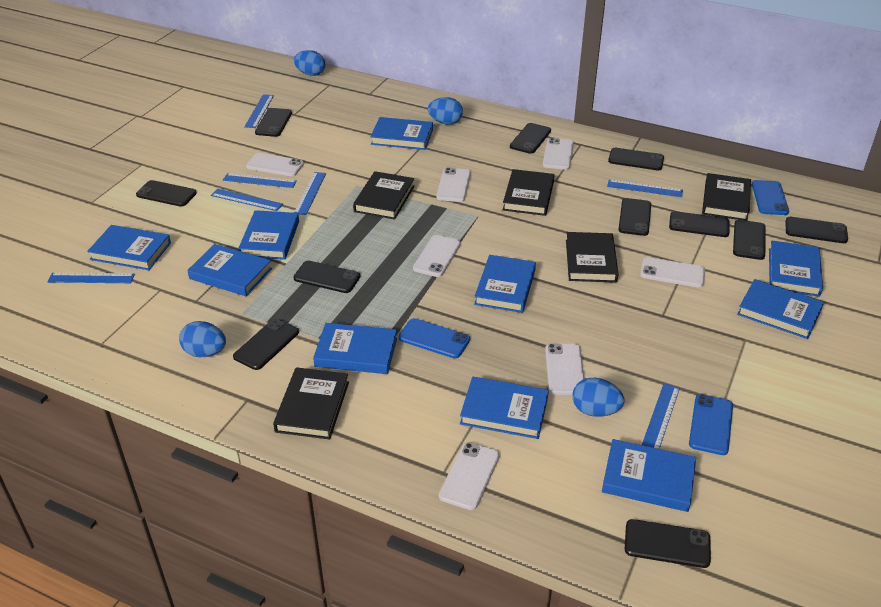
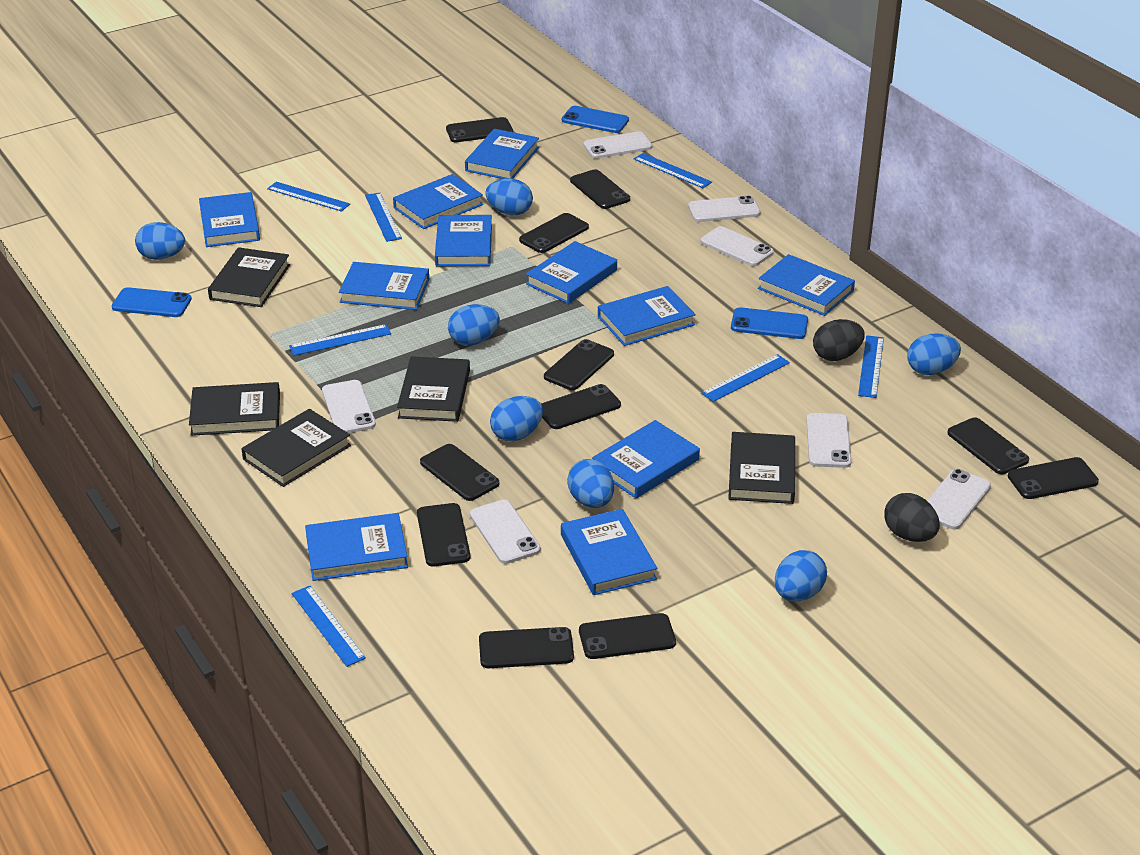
black egg: 0 -> 2
blue book: 10 -> 11
blue egg: 4 -> 7

